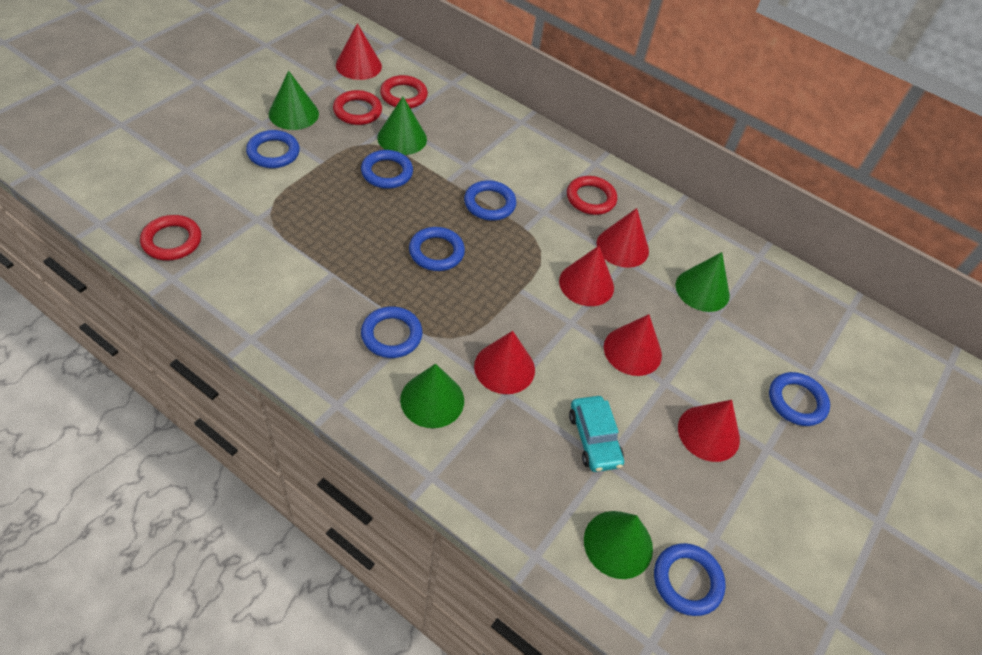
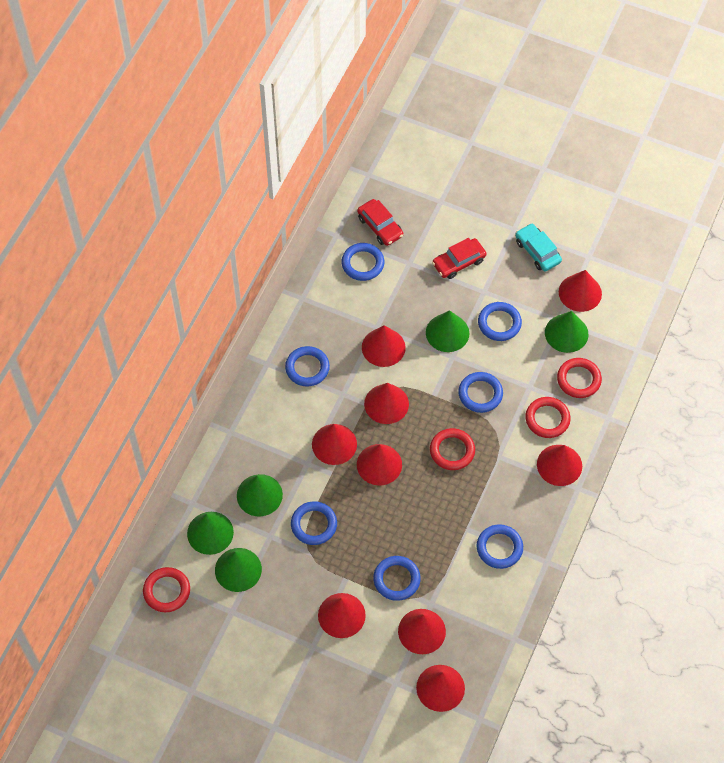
red car: 0 -> 2
red cone: 6 -> 9

